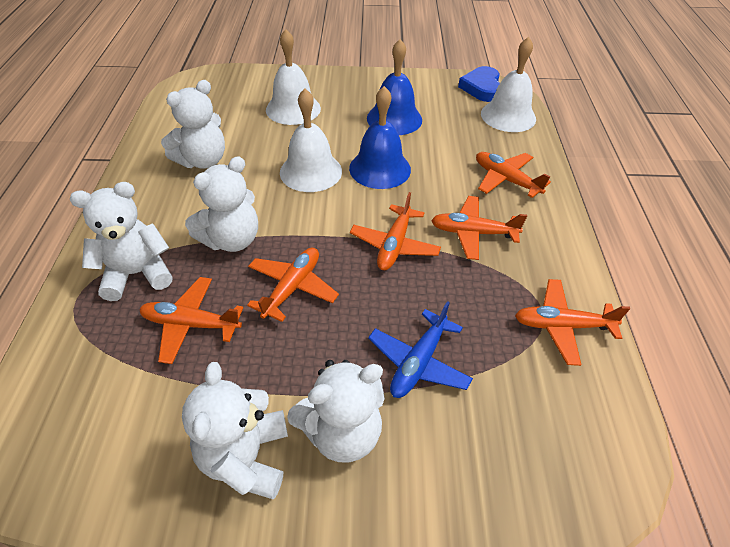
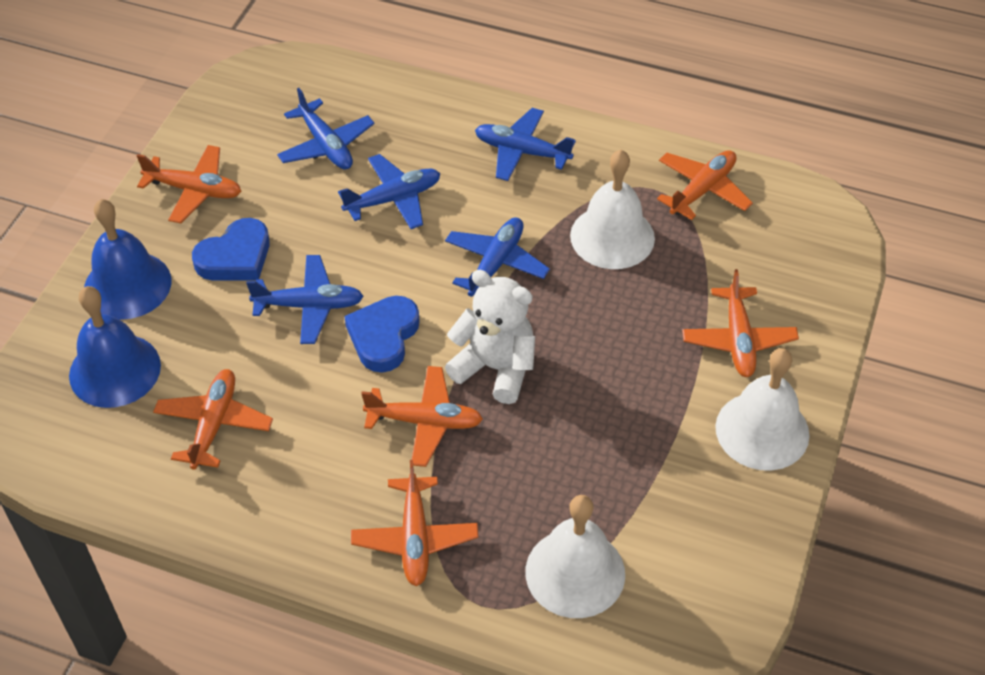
blue heart: 1 -> 2
blue plane: 1 -> 5
white teddy bear: 5 -> 1

